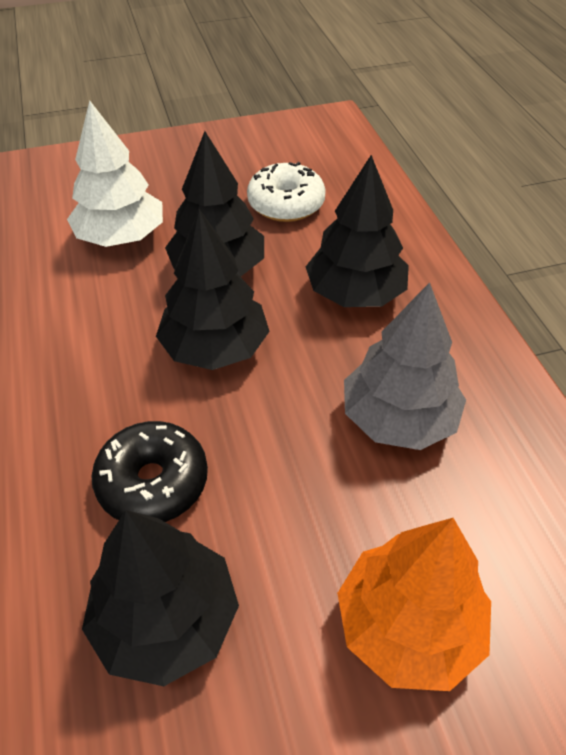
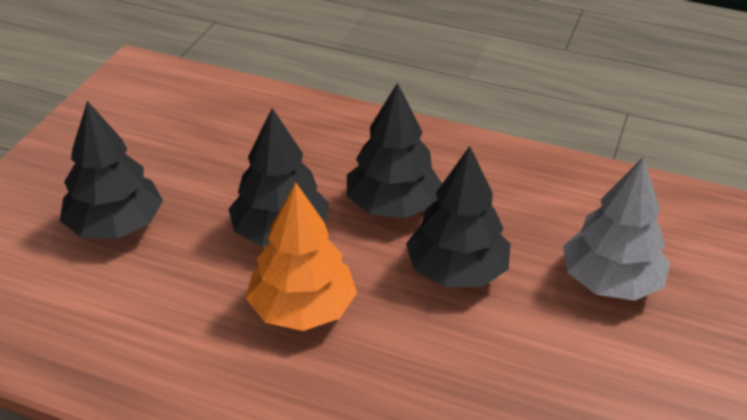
black donut: 1 -> 0
white donut: 1 -> 0
white tree: 1 -> 0

